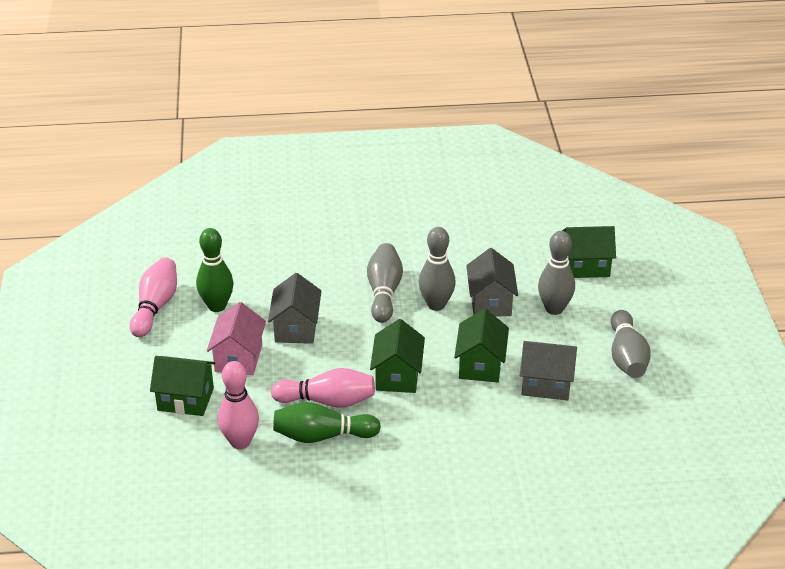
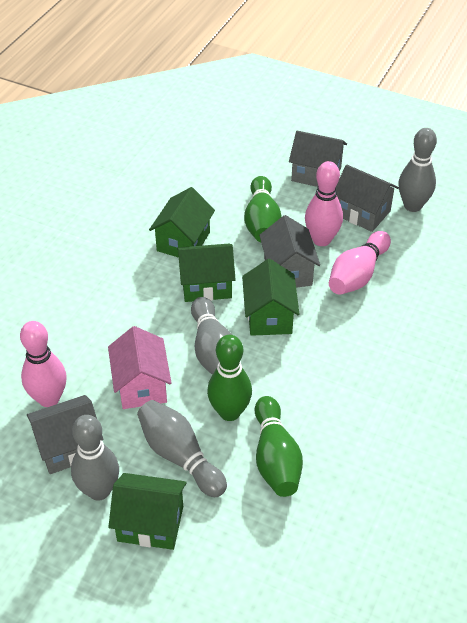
green bowling pin: 2 -> 3
grey house: 3 -> 4

